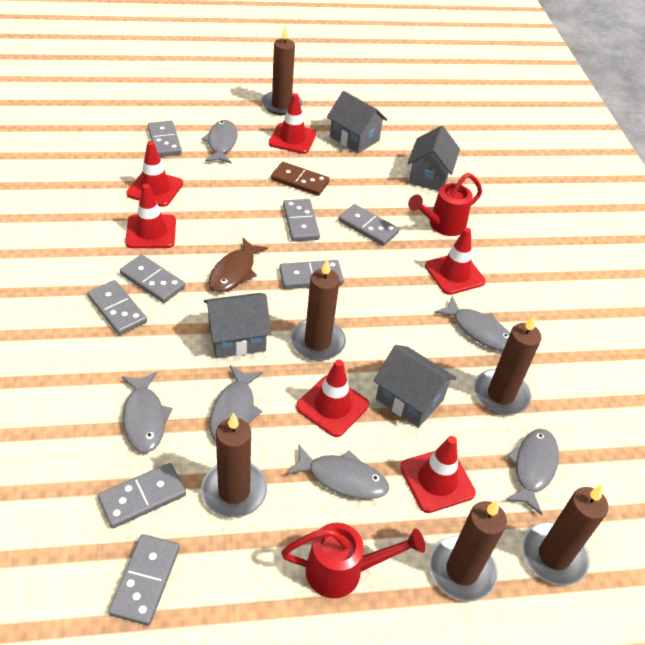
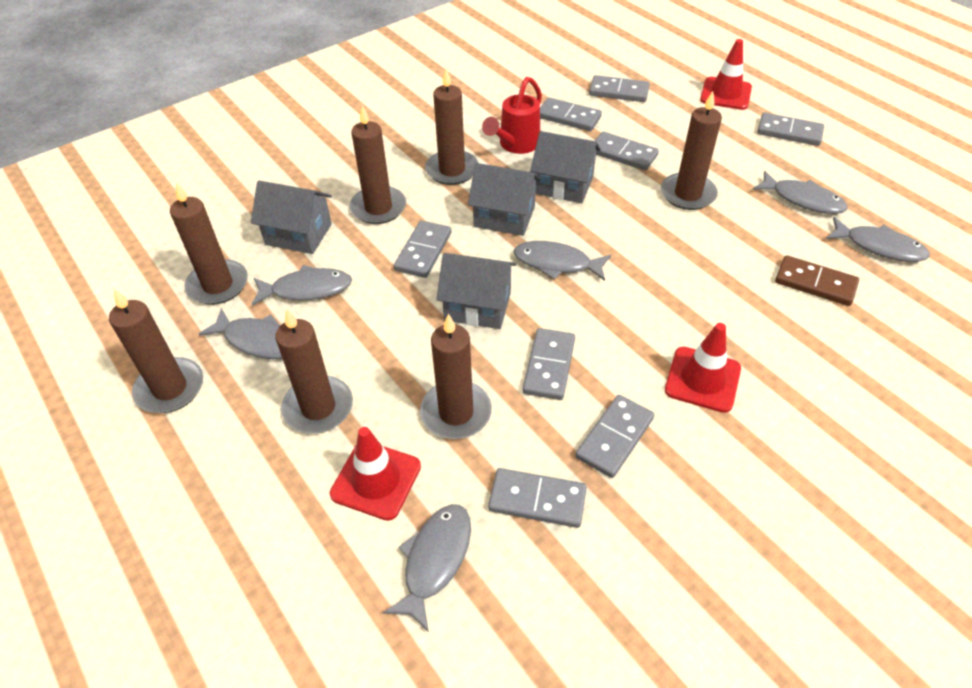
brown candle: 6 -> 7
brown fish: 1 -> 0
red traffic cone: 6 -> 3
red watering can: 2 -> 1

